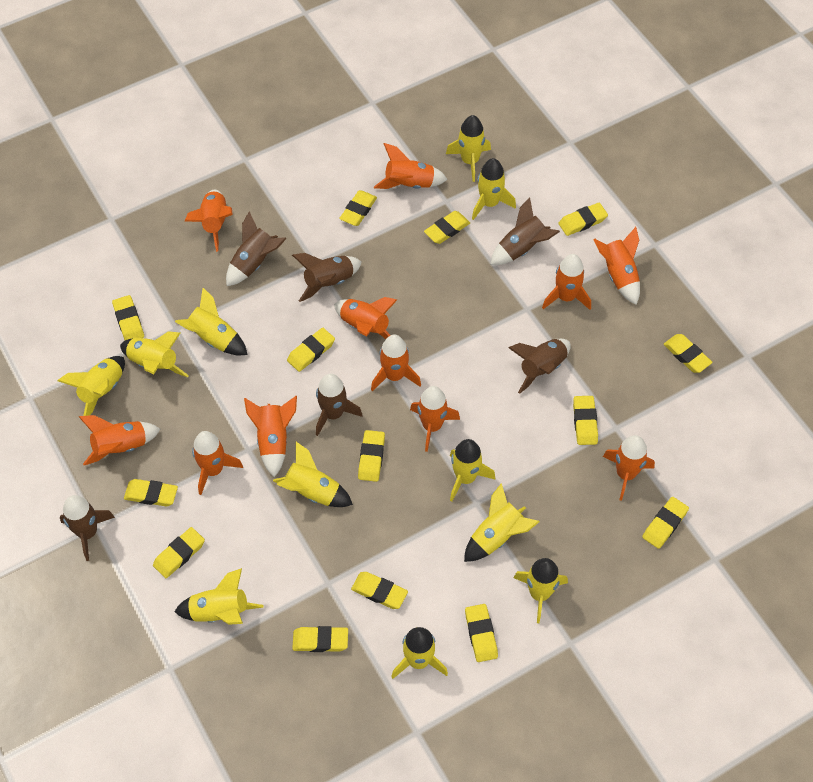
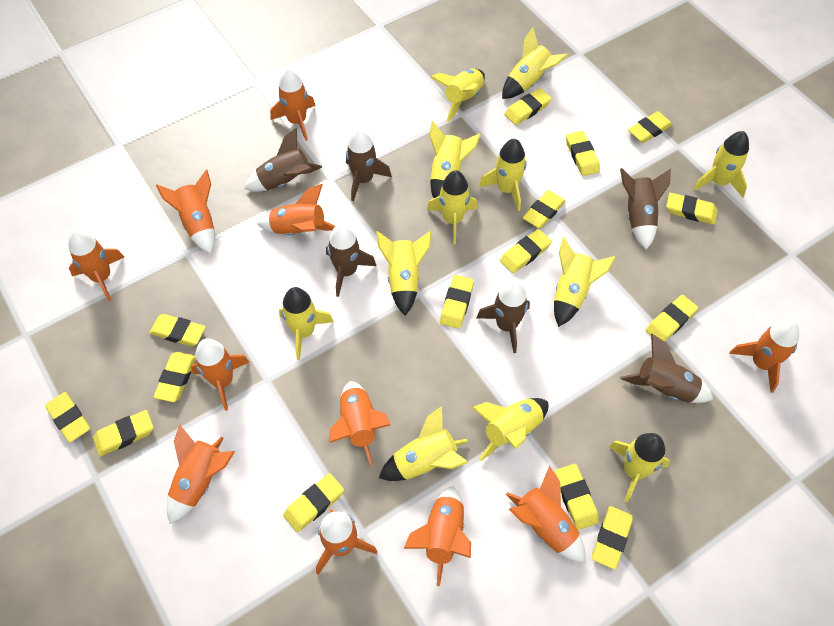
yellow eraser: 14 -> 15
yellow rocket: 11 -> 12

